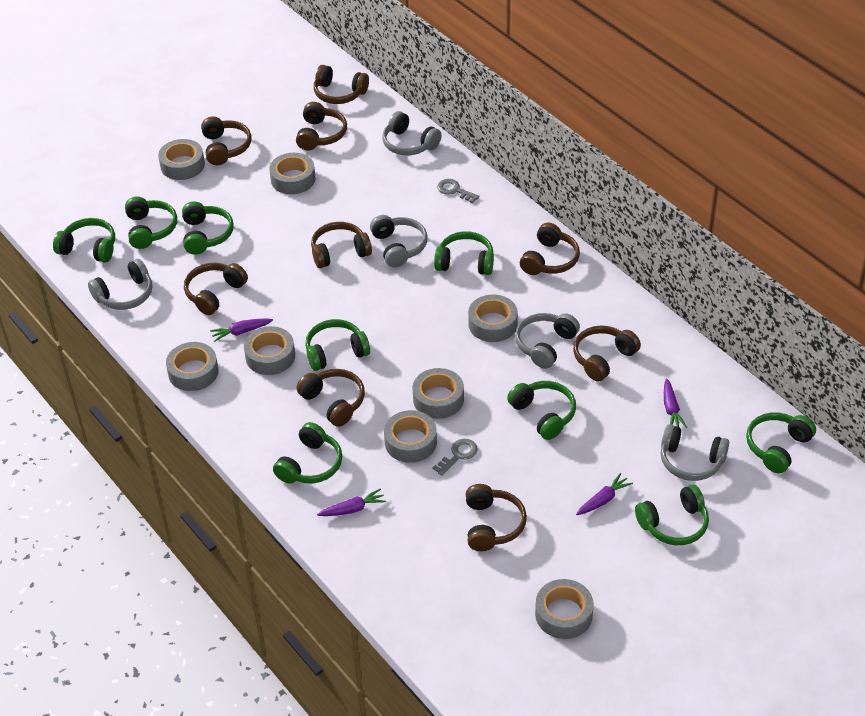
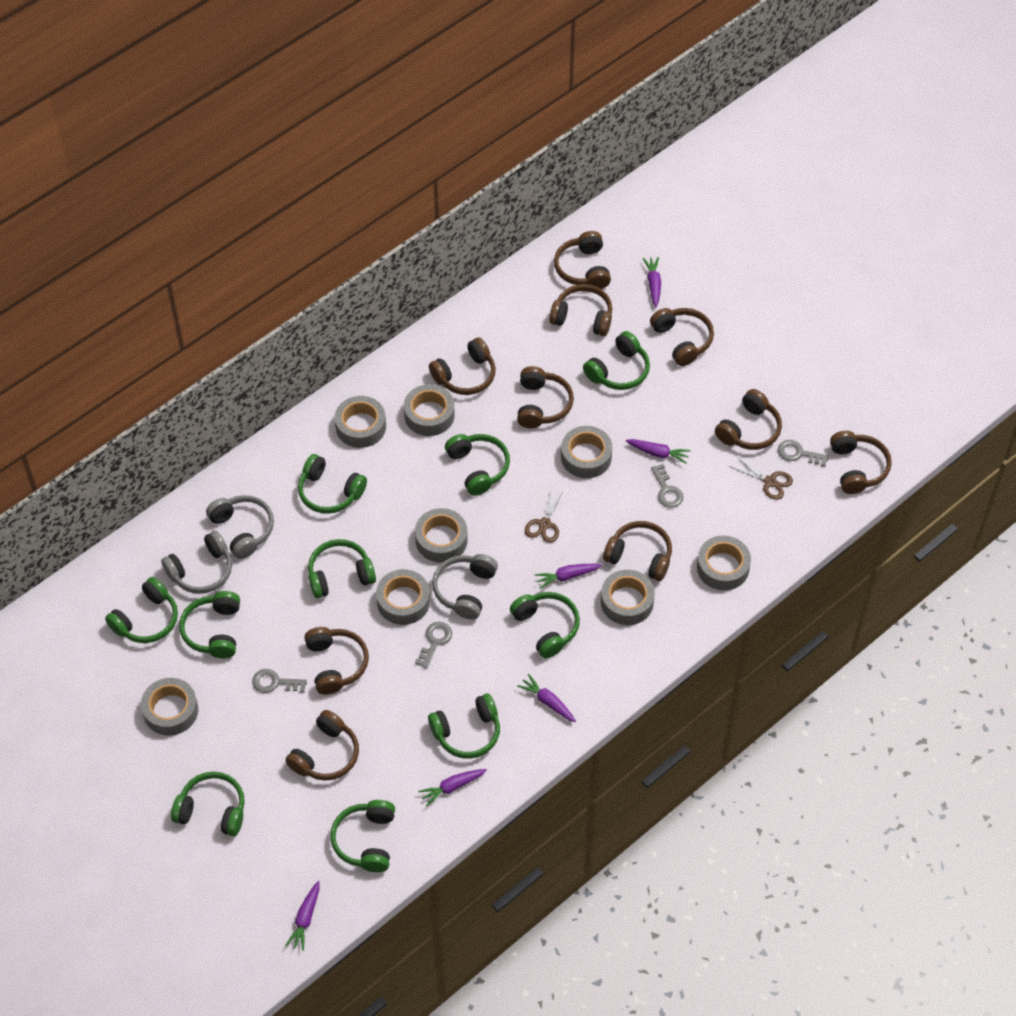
brown headphones: 9 -> 10
brown scissors: 0 -> 2
green headphones: 9 -> 10
grey headphones: 5 -> 3
grey key: 2 -> 4
purple carrot: 4 -> 6

